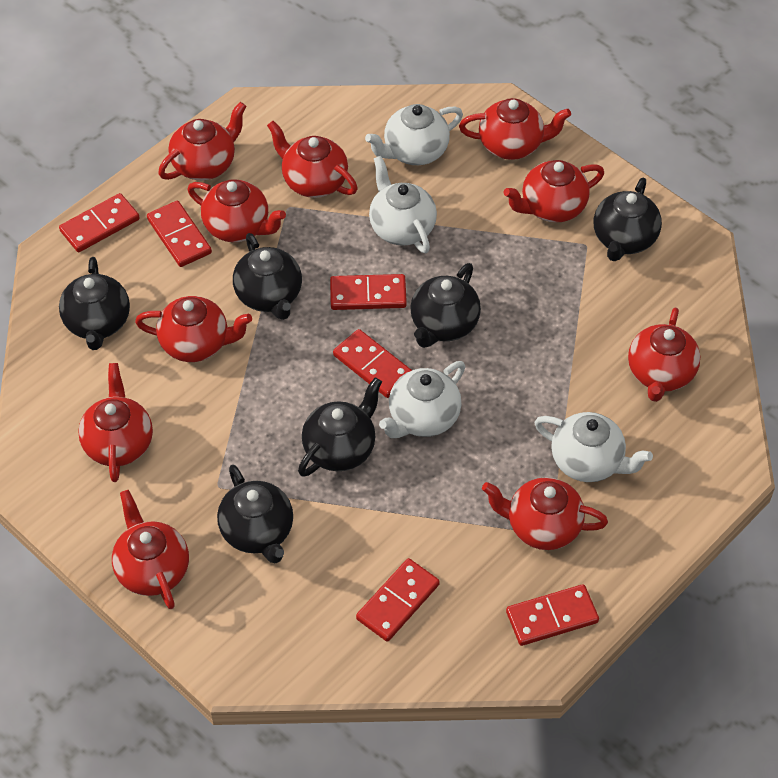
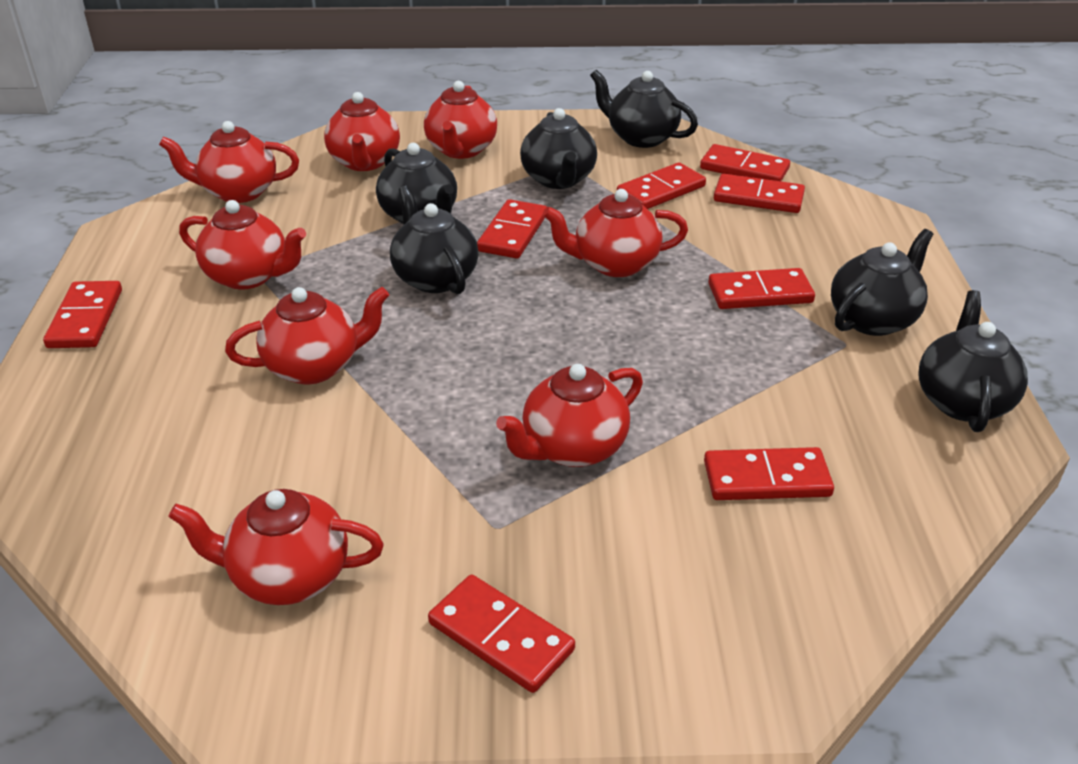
red domino: 6 -> 8
red teapot: 10 -> 8
white teapot: 4 -> 0

